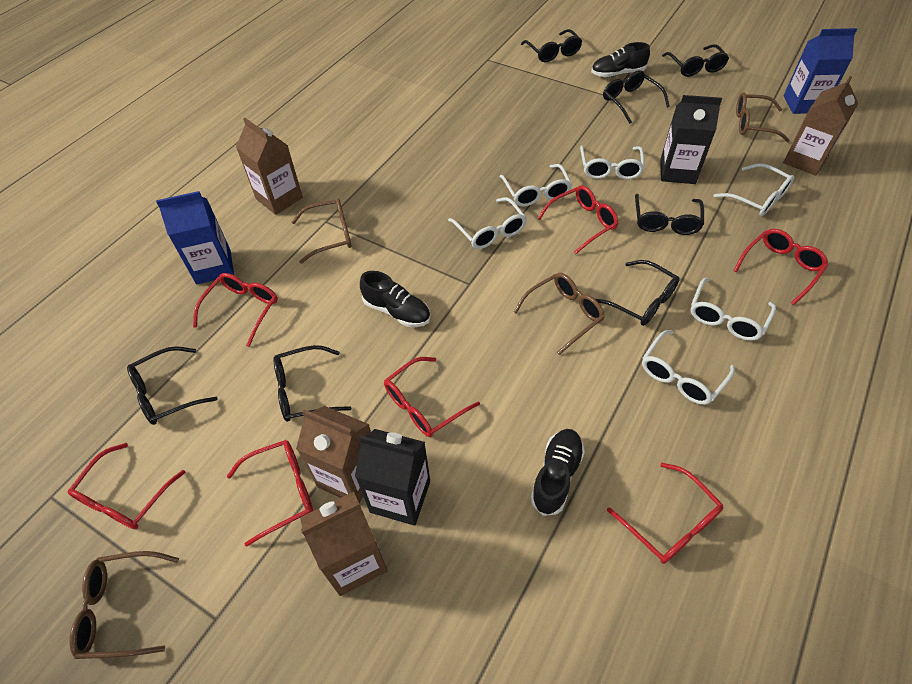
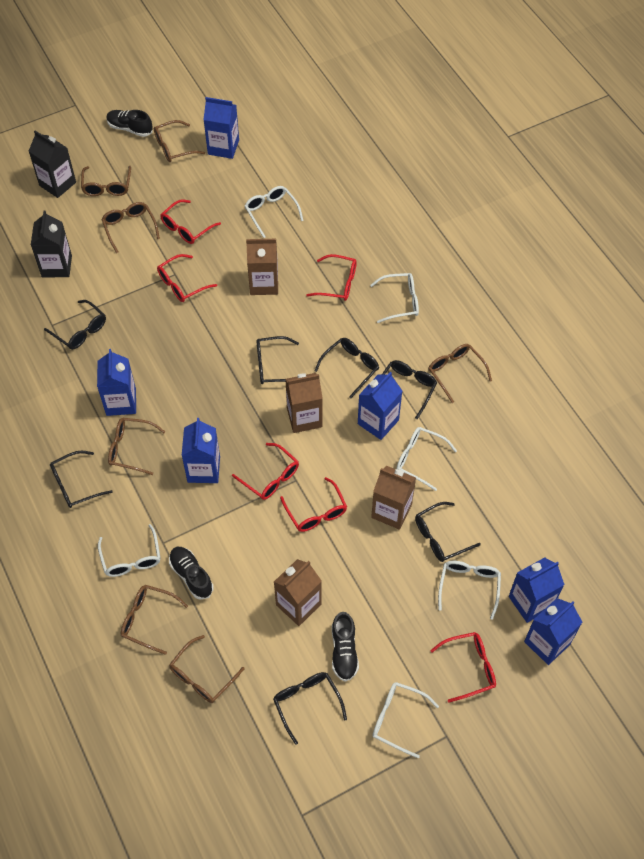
blue carton: 2 -> 6
brown glasses: 4 -> 7
red glasses: 7 -> 6

